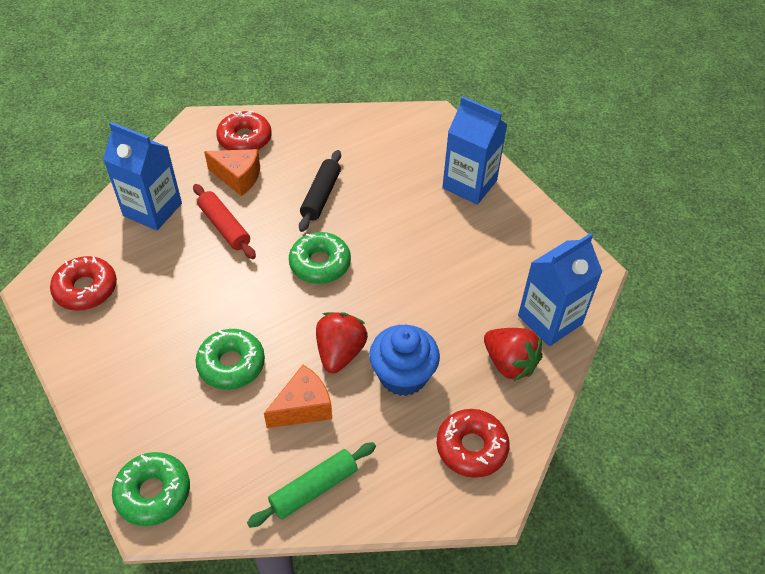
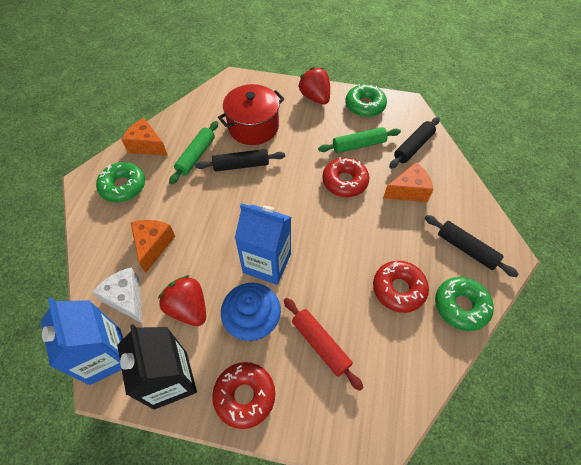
black carton: 0 -> 1
black rolling pin: 1 -> 3
blue carton: 3 -> 2
green rolling pin: 1 -> 2
orange cheese: 2 -> 3
red pot: 0 -> 1
white cheese: 0 -> 1

